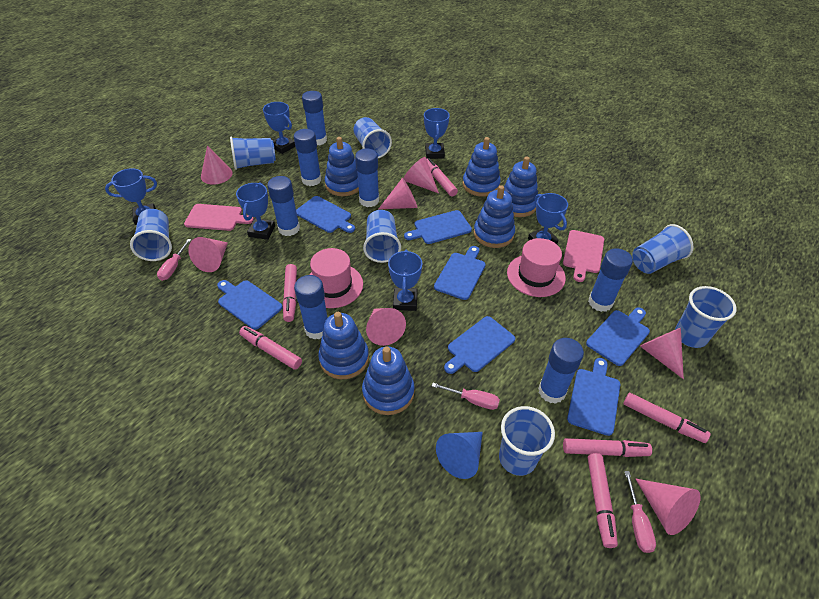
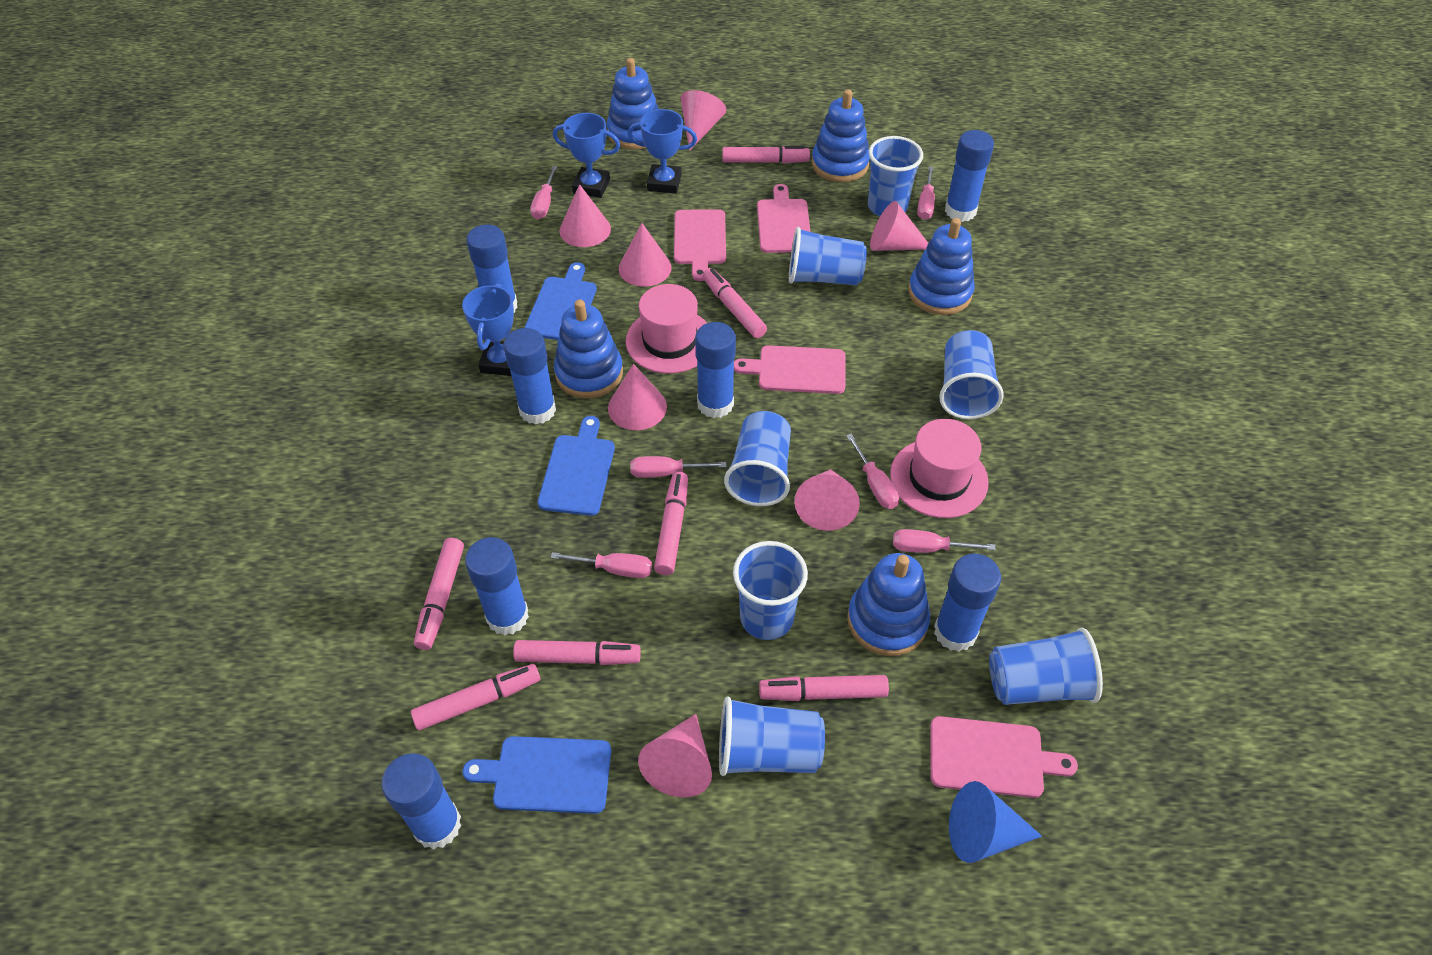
blue cutting board: 7 -> 3
blue stacking toy: 6 -> 5
blue trophy: 6 -> 3
pink cutting board: 2 -> 4
pink marker: 6 -> 7
pink screwdriver: 3 -> 6

